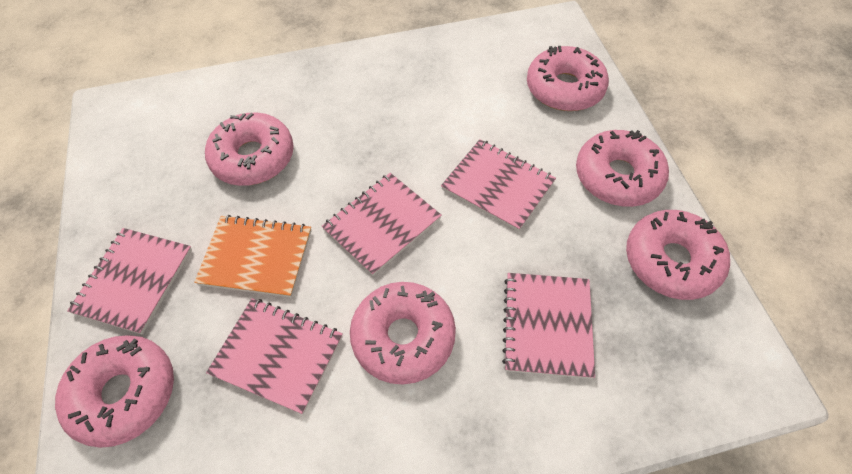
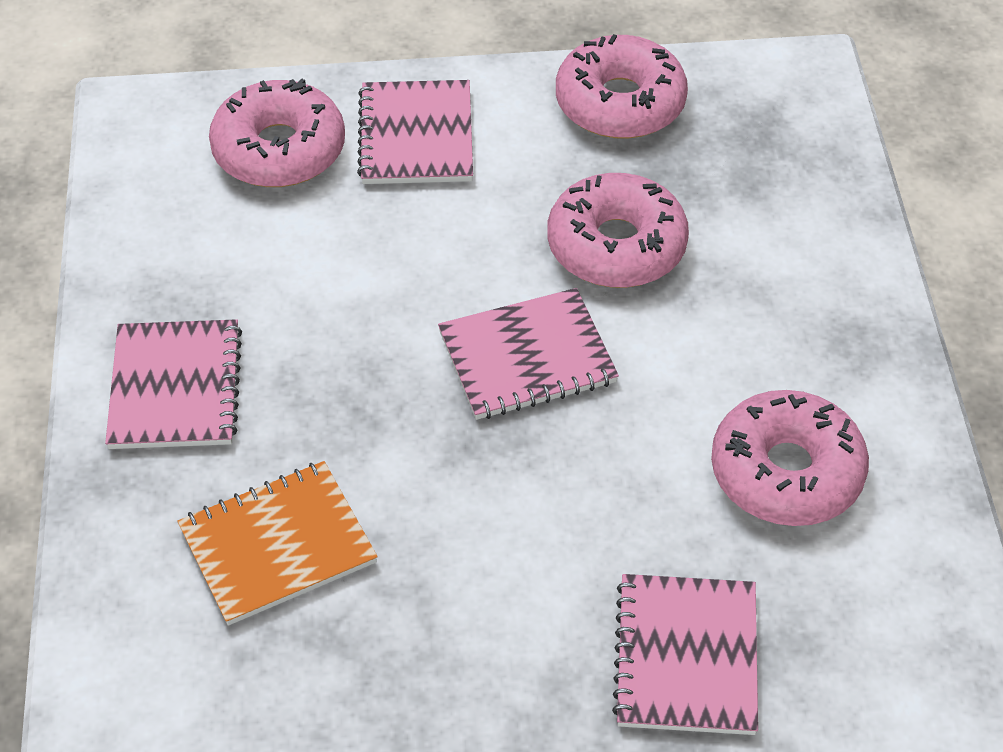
pink donut: 6 -> 4
pink notebook: 5 -> 4

